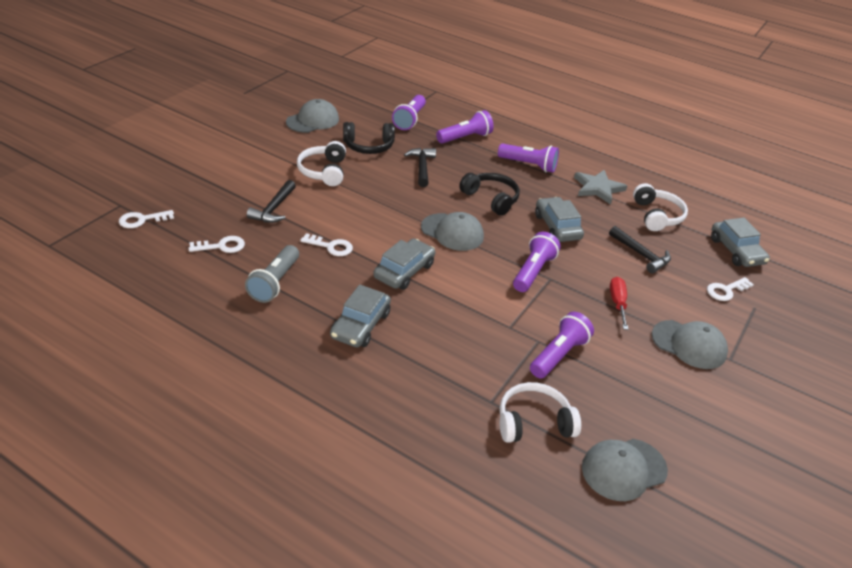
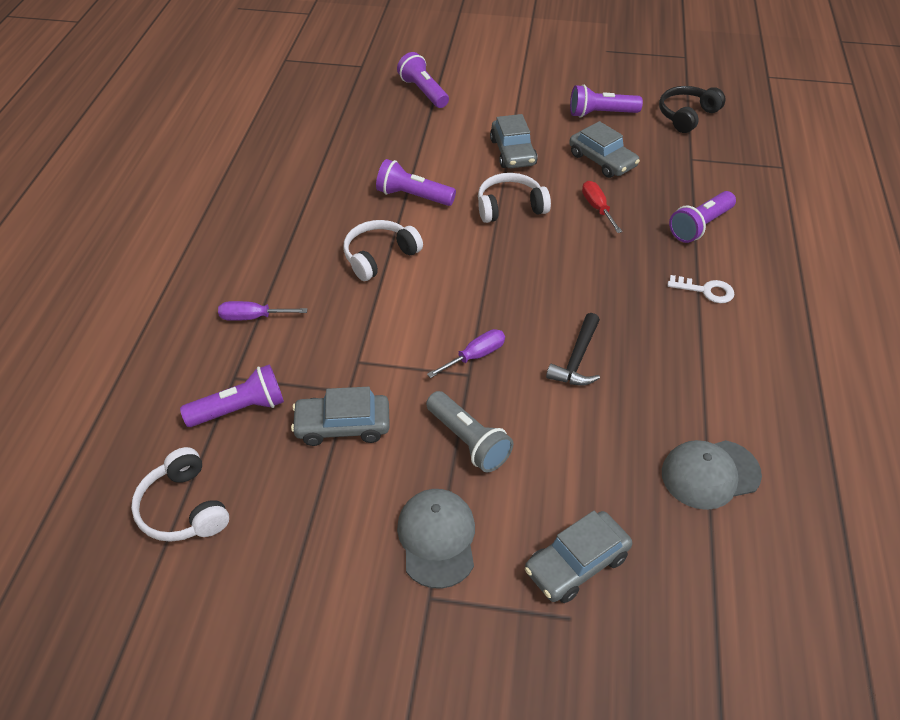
black hammer: 3 -> 1
black headphones: 2 -> 1
grey cap: 4 -> 2
grey star: 1 -> 0
purple screwdriver: 0 -> 2
white key: 4 -> 1

